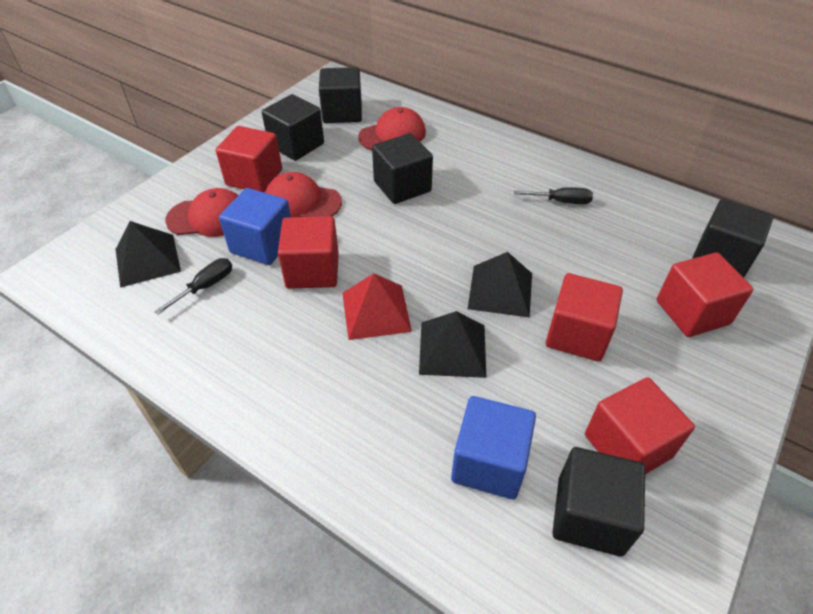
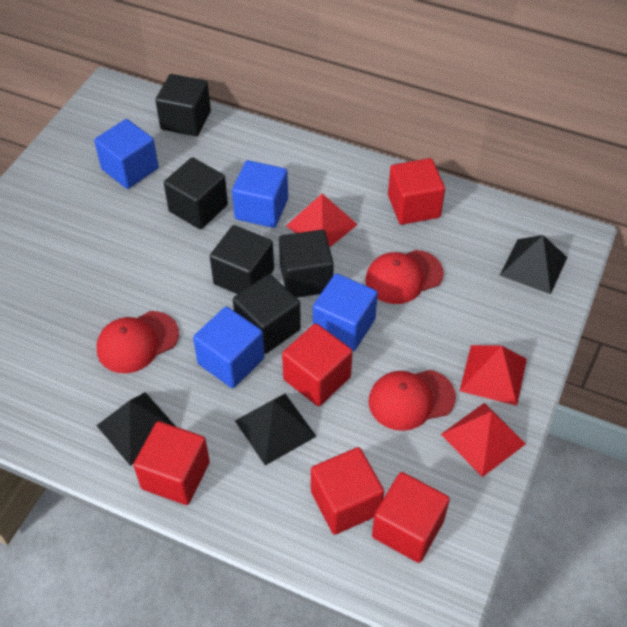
black screwdriver: 2 -> 0
blue cube: 2 -> 4
red pyramid: 1 -> 3

